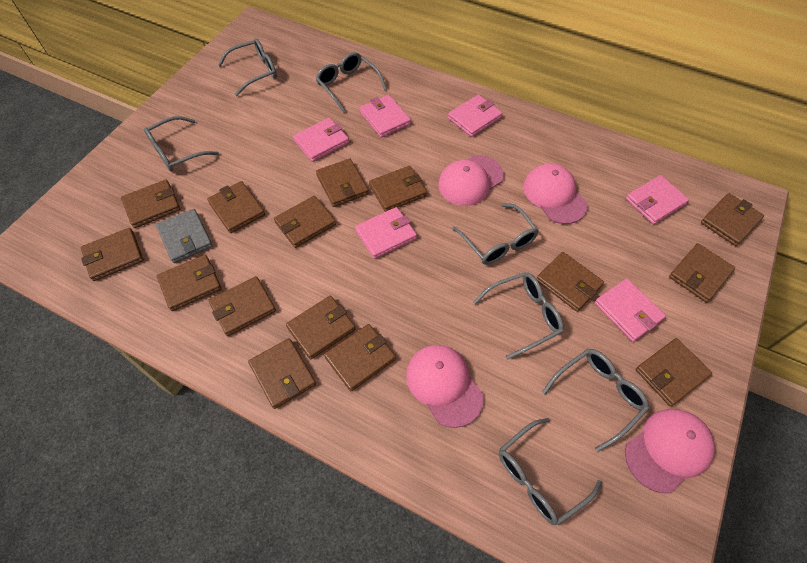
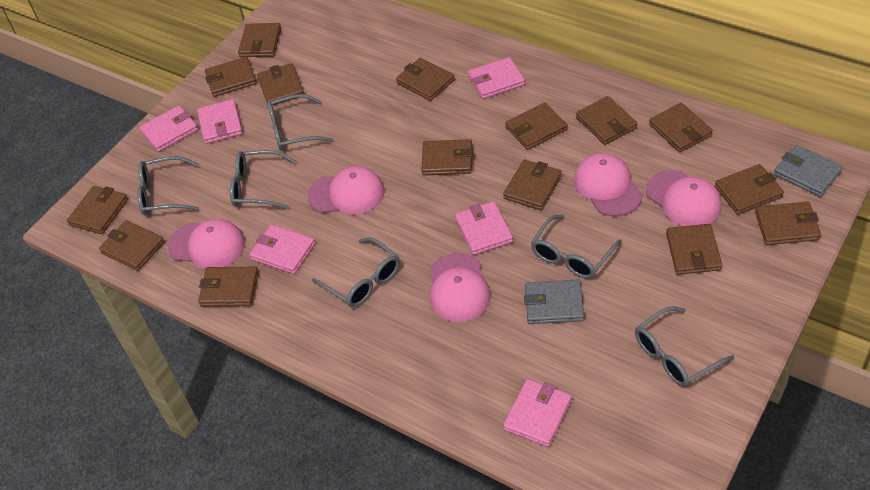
grey glasses: 7 -> 6
grey wallet: 1 -> 2
pink cap: 4 -> 5

